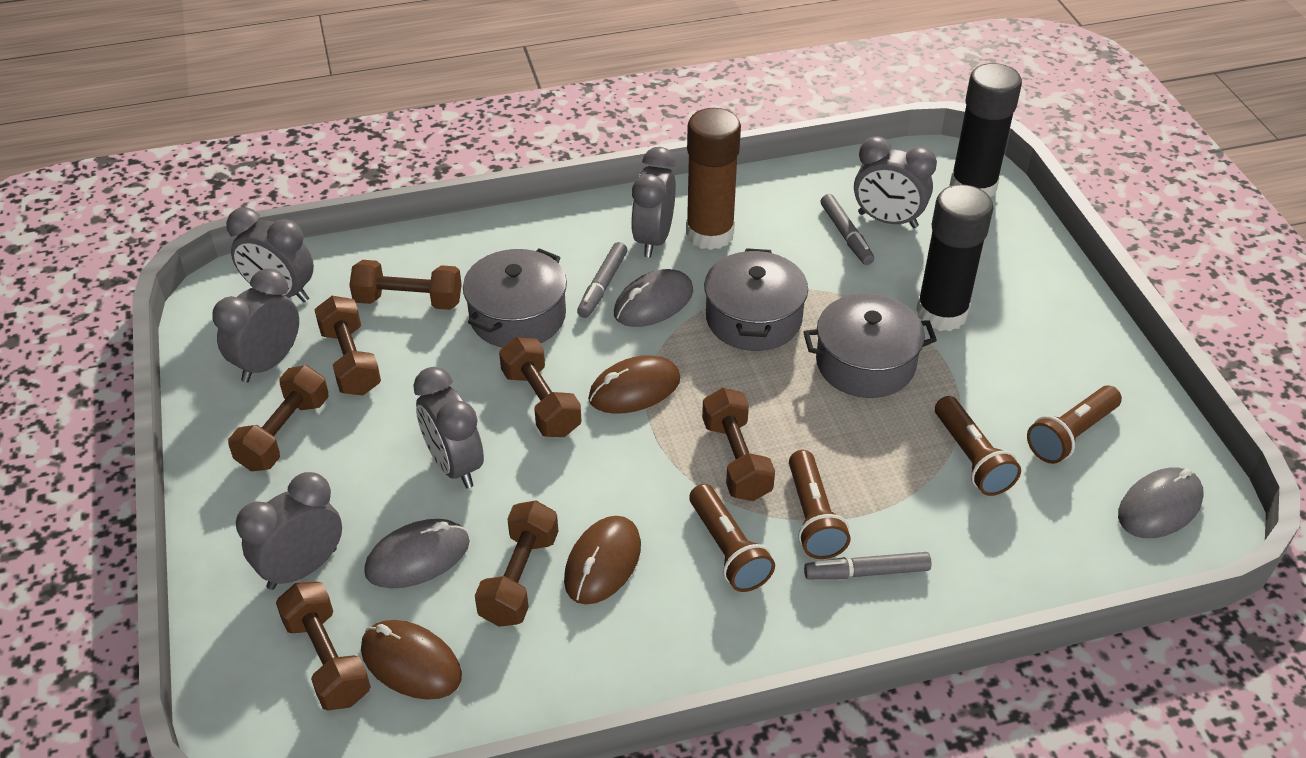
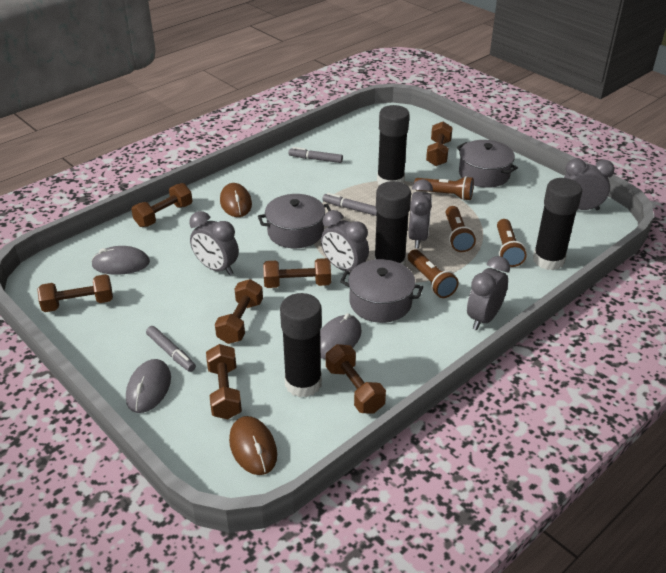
black glue stick: 2 -> 4
brown glue stick: 1 -> 0
brown mouse: 3 -> 2
grey clock: 6 -> 5

